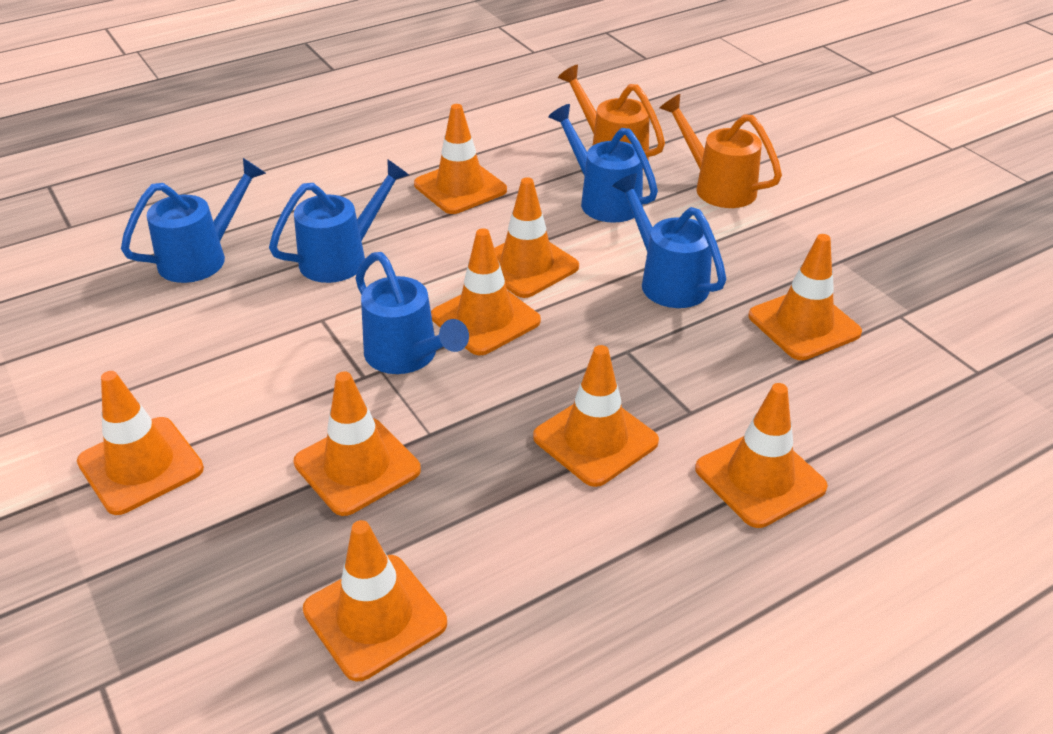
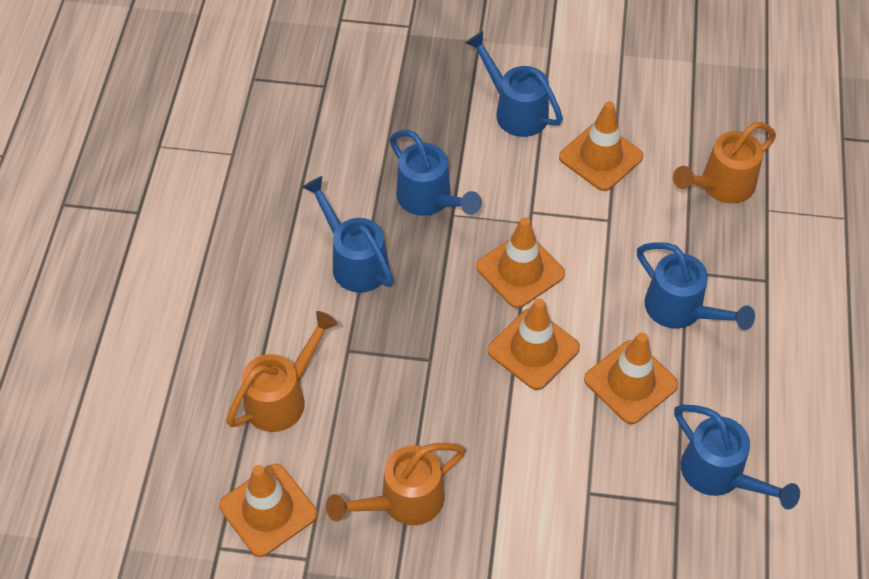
orange traffic cone: 9 -> 5
orange watering can: 2 -> 3

